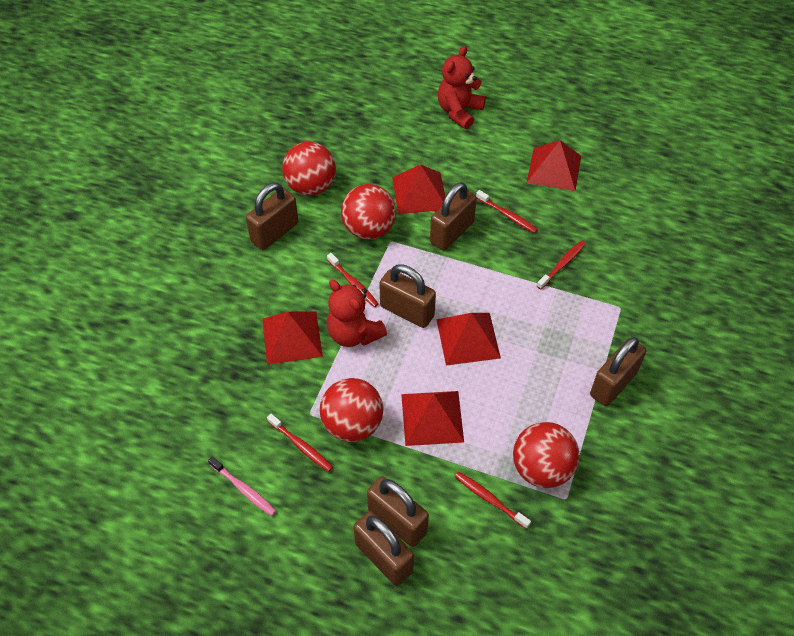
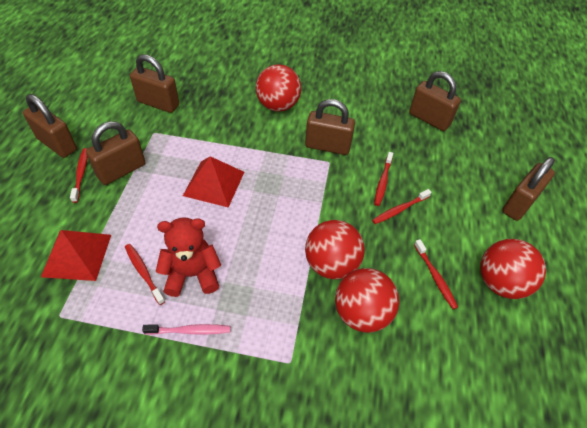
red pyramid: 5 -> 2
red teddy bear: 2 -> 1

